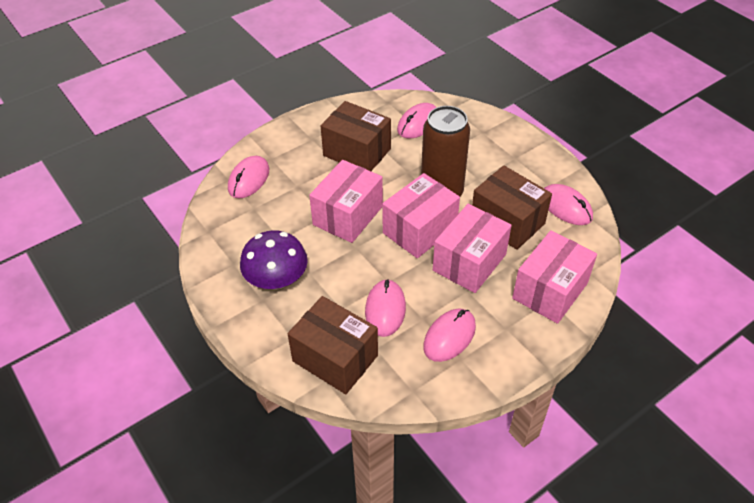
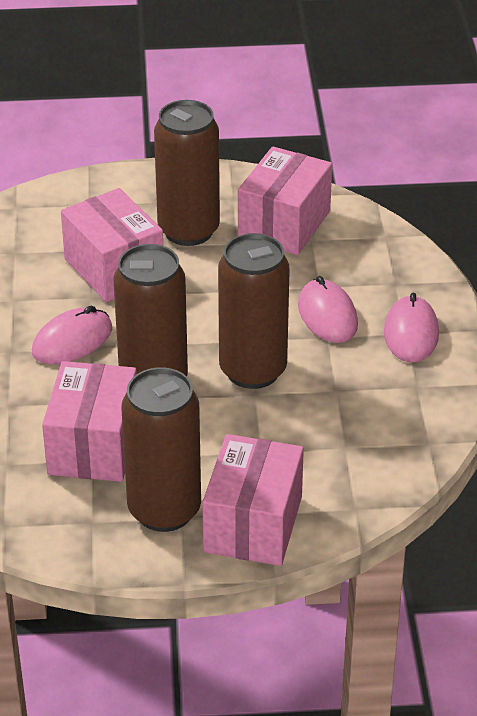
brown box: 3 -> 0
brown can: 1 -> 4
pink mouse: 5 -> 3
purple mushroom: 1 -> 0

